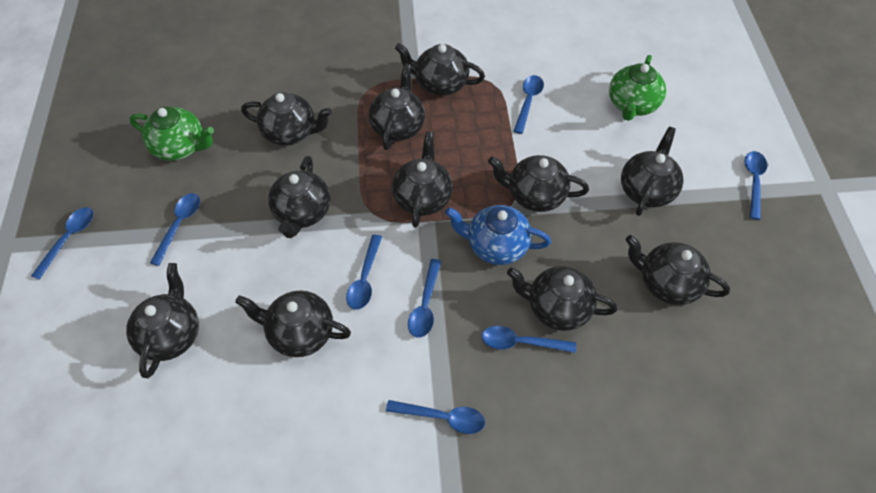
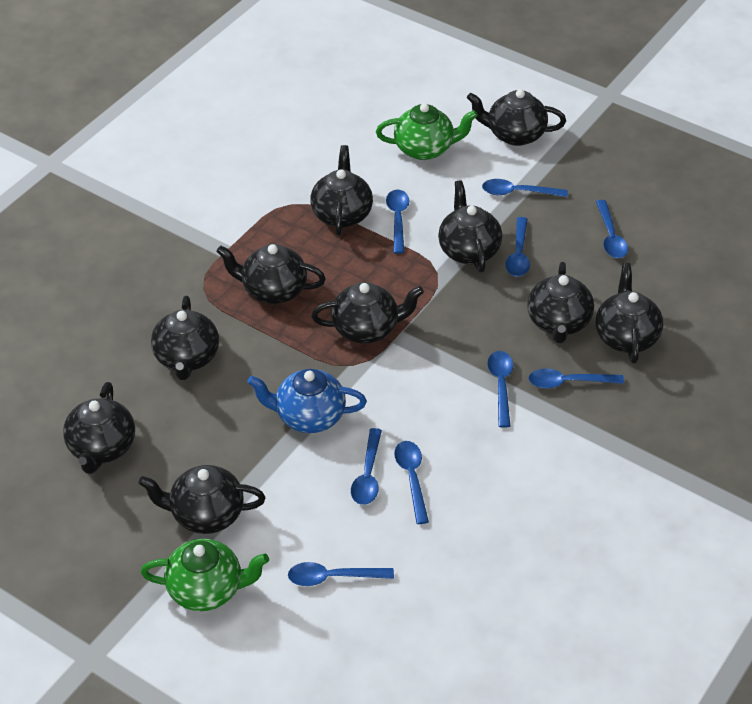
black teapot: 11 -> 10
blue spoon: 8 -> 9

